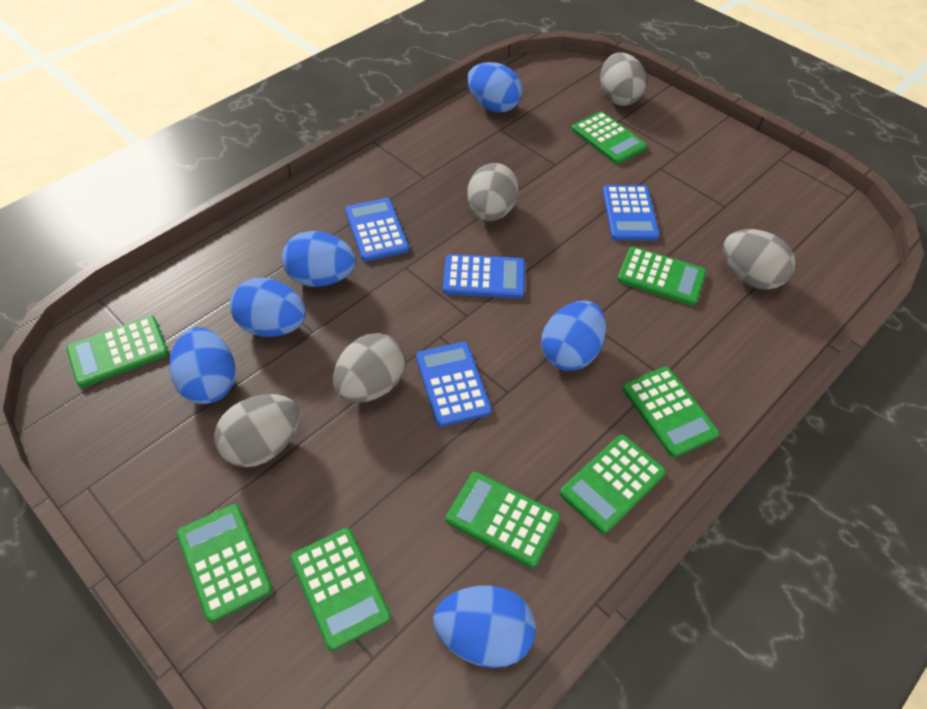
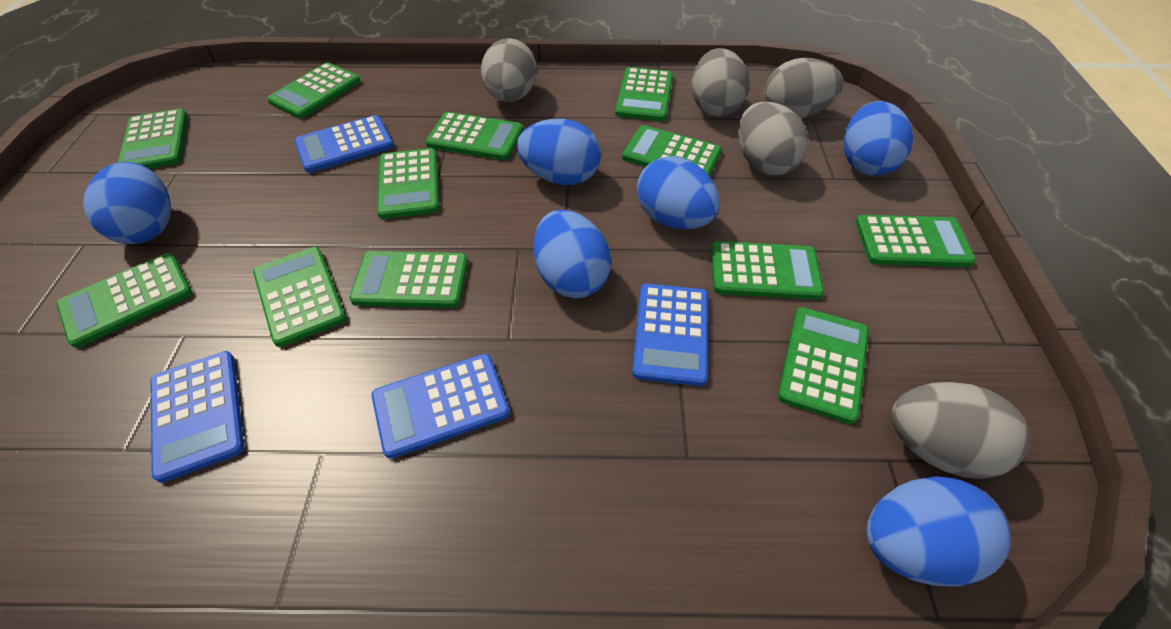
green calculator: 8 -> 12

